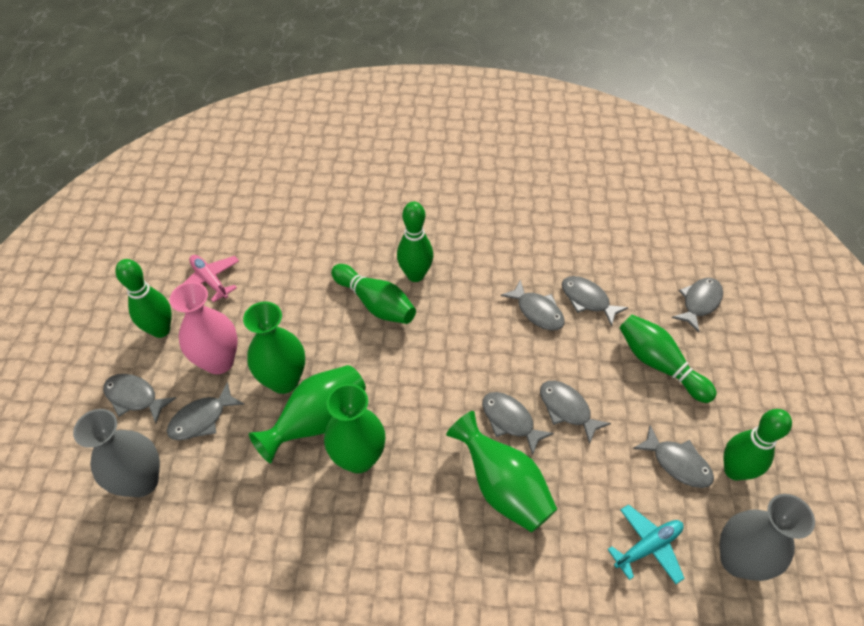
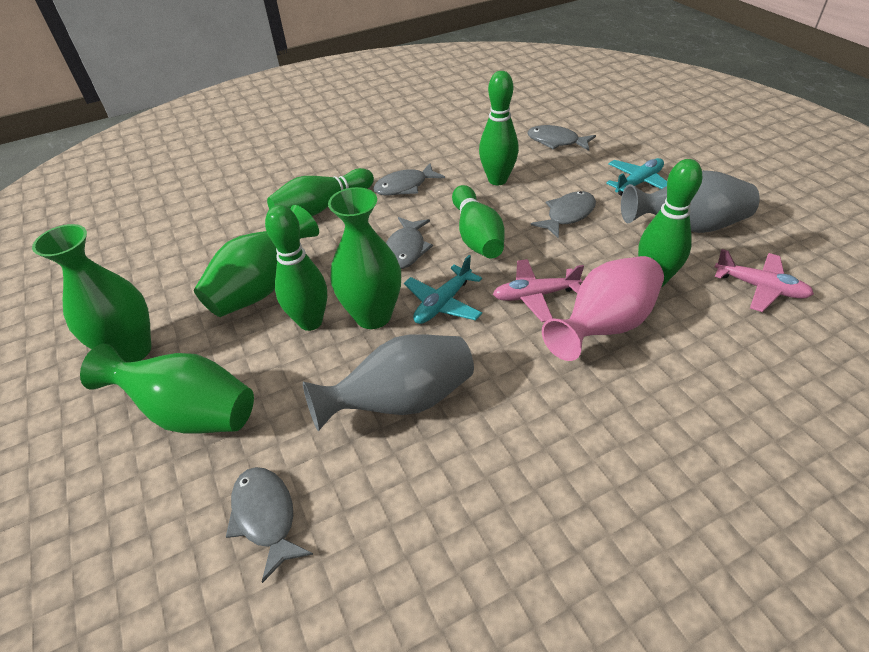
grey fish: 8 -> 5
pink plane: 1 -> 2
turquoise plane: 1 -> 2

